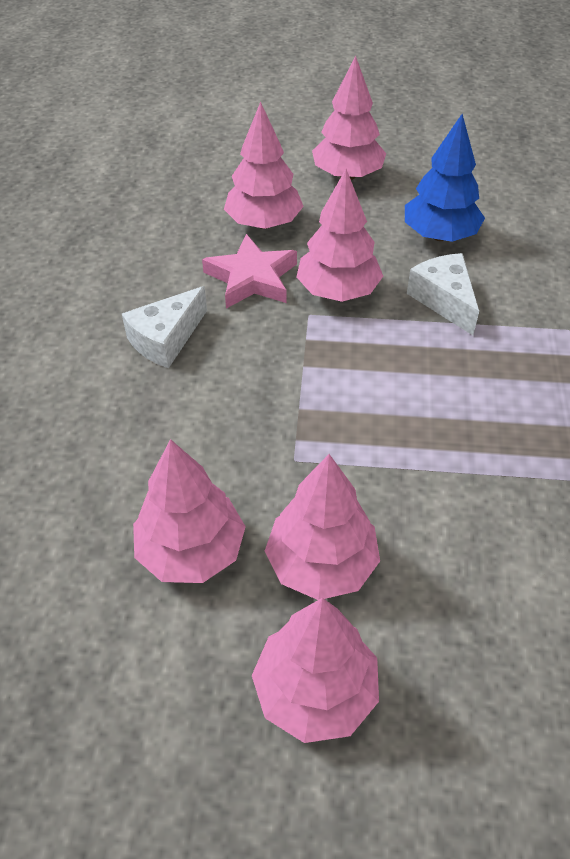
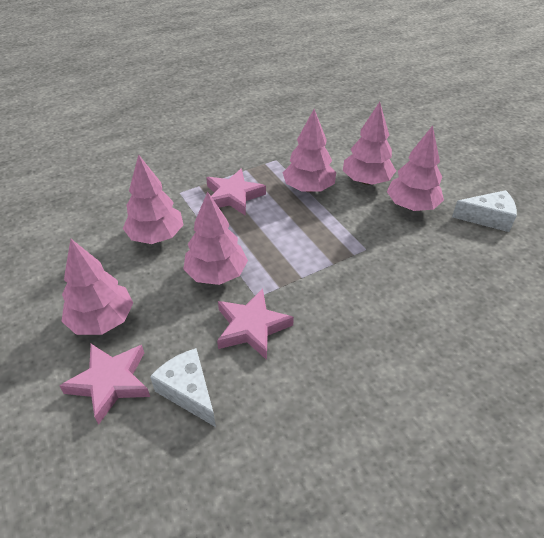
blue tree: 1 -> 0
pink star: 1 -> 3

